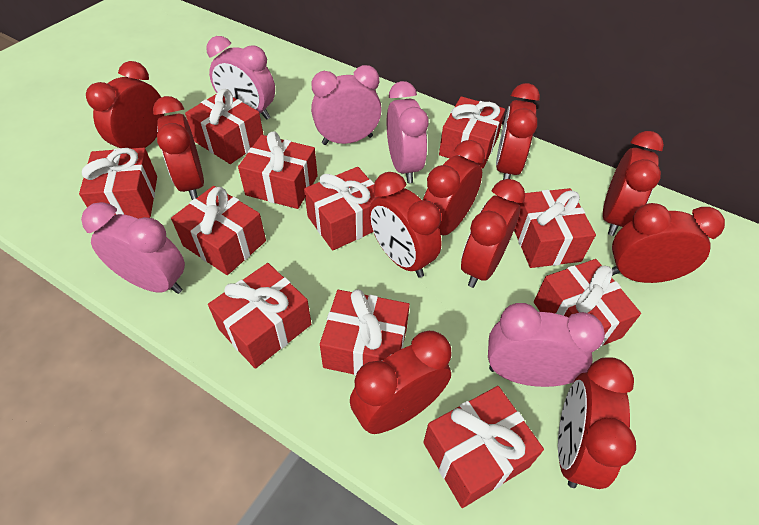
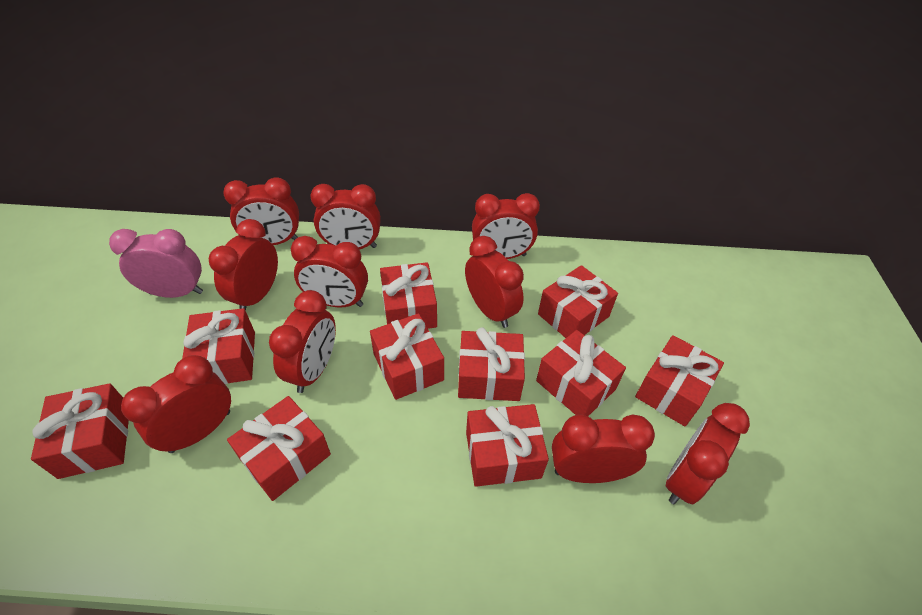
pink clock: 5 -> 1
red gift: 11 -> 10

